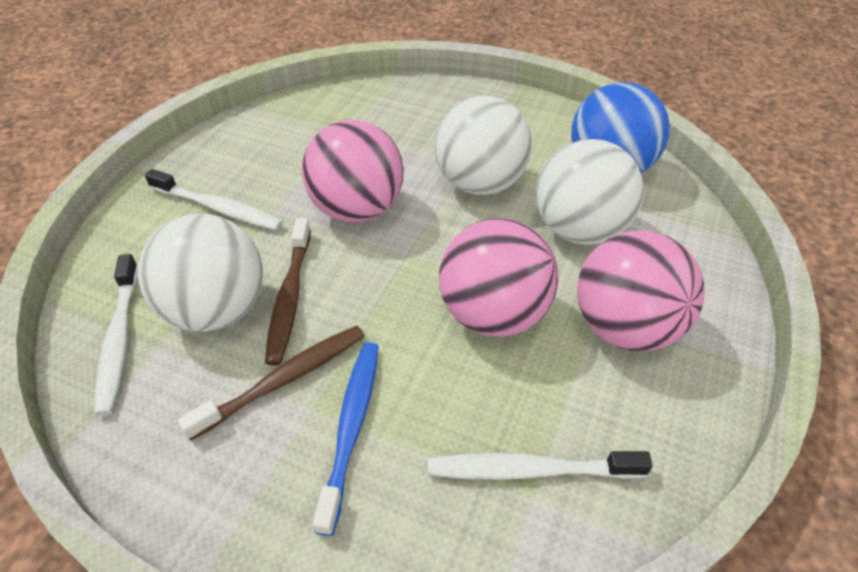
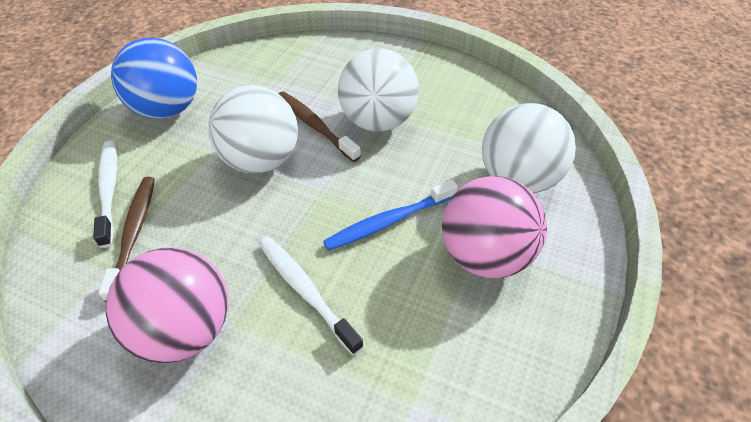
pink ball: 3 -> 2
white toothbrush: 3 -> 2

